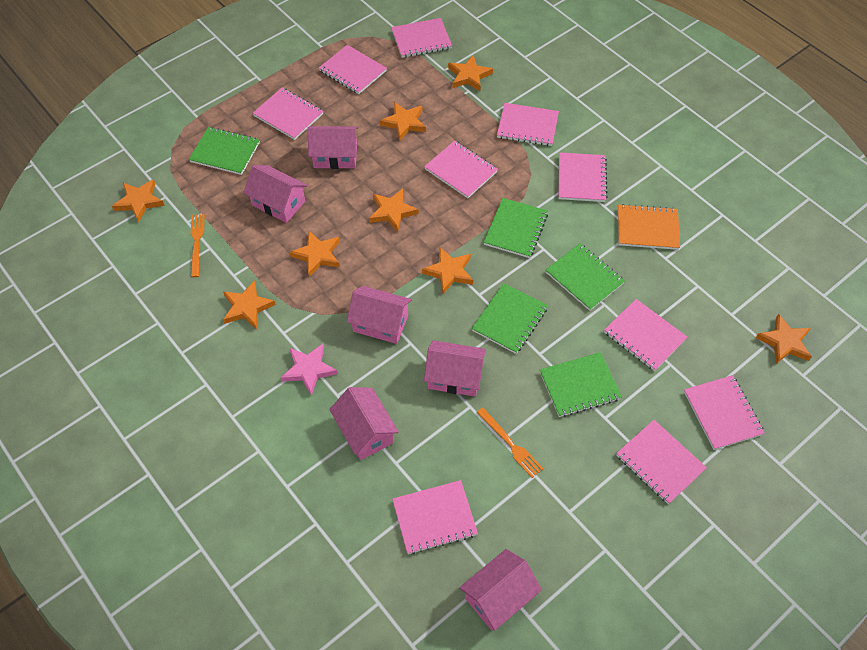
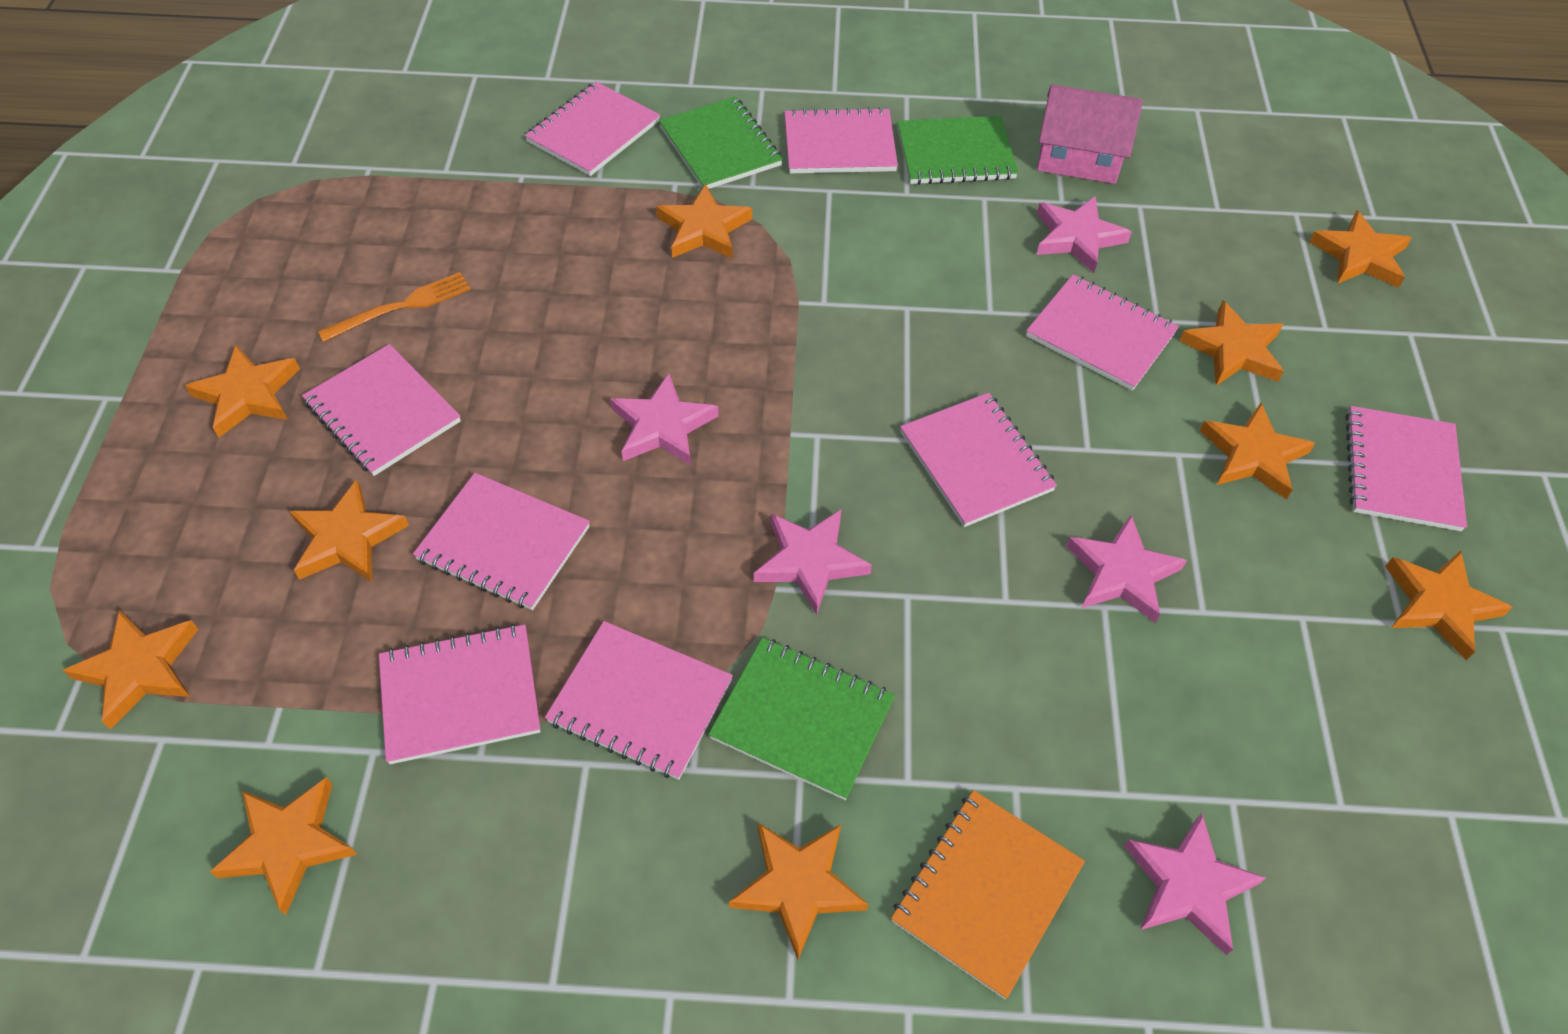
green notebook: 5 -> 3
orange fork: 2 -> 1
orange star: 8 -> 10
pink house: 6 -> 1
pink notebook: 10 -> 9
pink star: 1 -> 5

